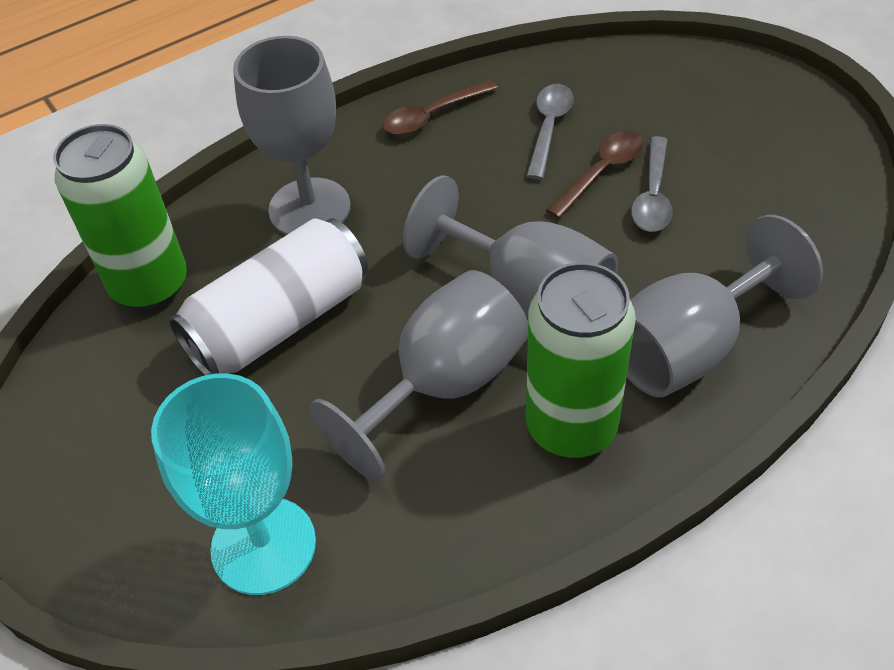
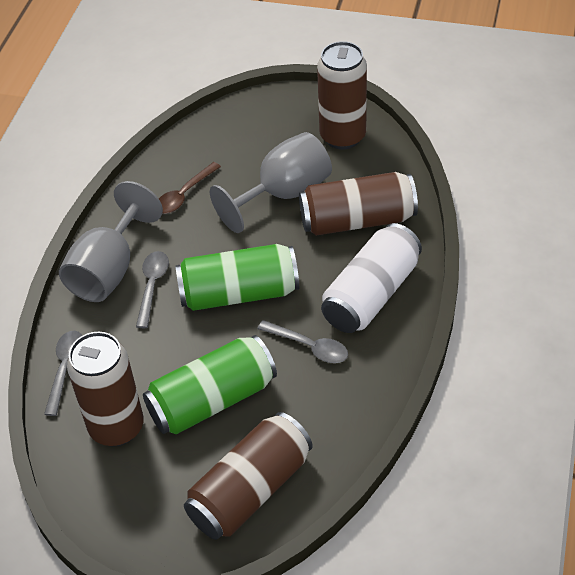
brown can: 0 -> 4
brown spoon: 2 -> 1
grey goblet: 4 -> 2
grey spoon: 2 -> 3
turquoise goblet: 1 -> 0

